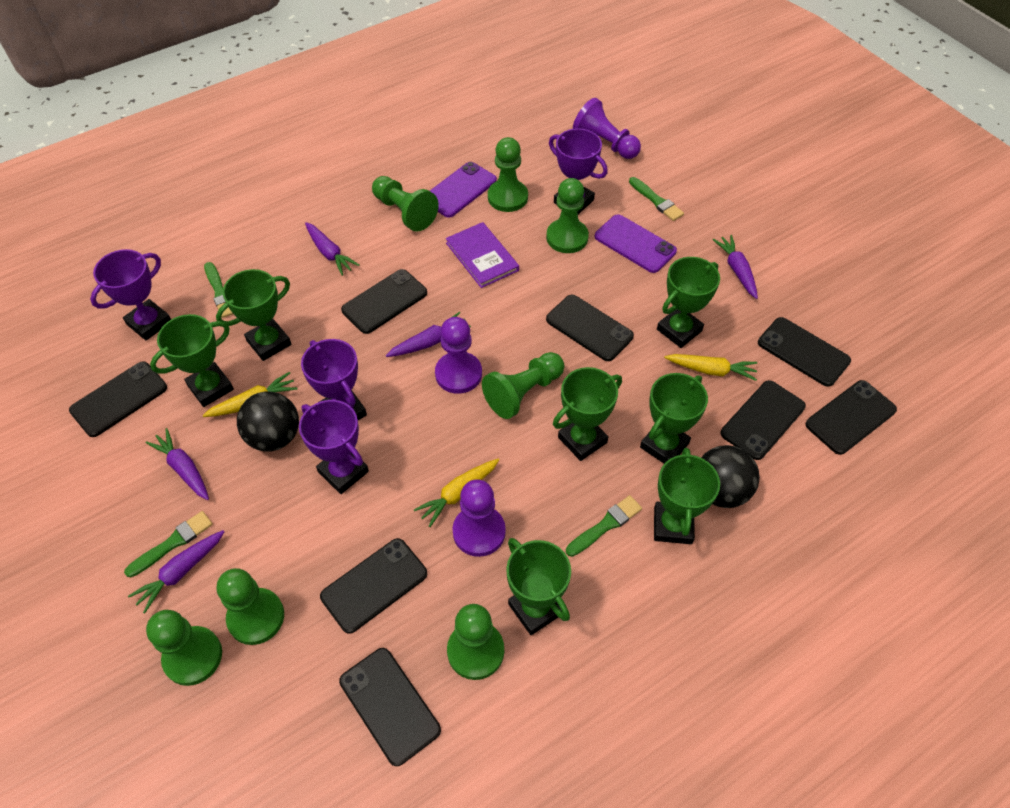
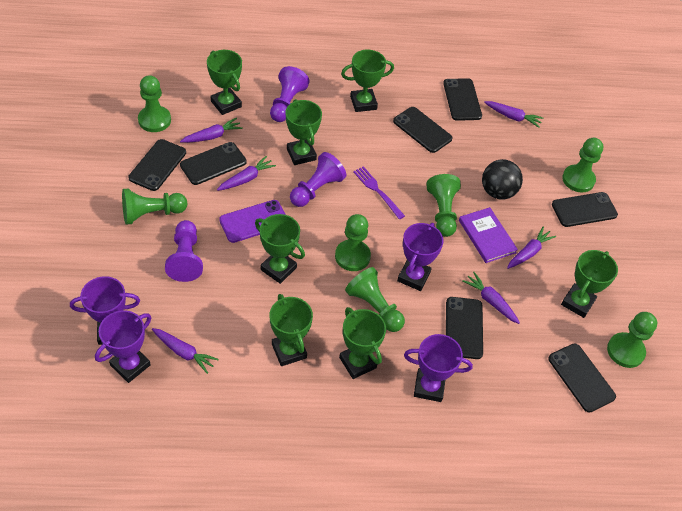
black ball: 2 -> 1
black phone: 8 -> 7
green brush: 4 -> 0
purple carrot: 5 -> 6
purple fork: 0 -> 1
purple phone: 2 -> 1
yellow carrot: 3 -> 0

